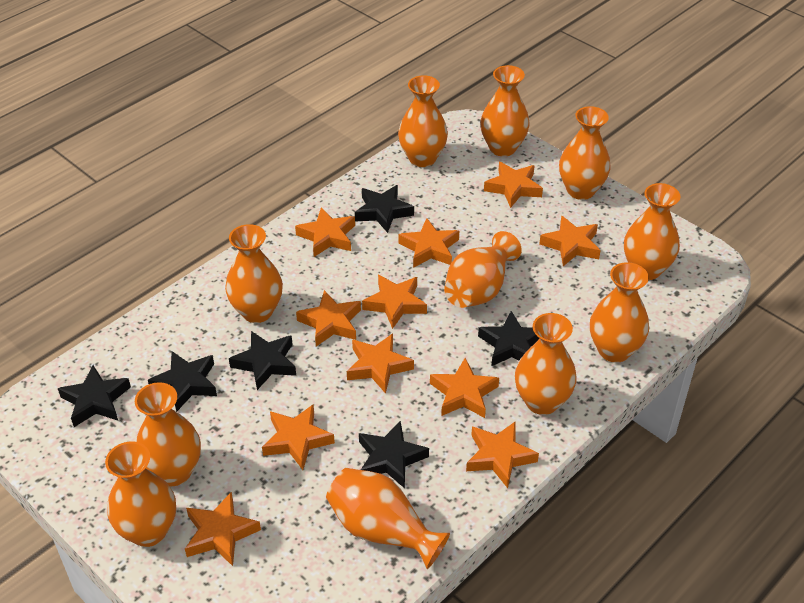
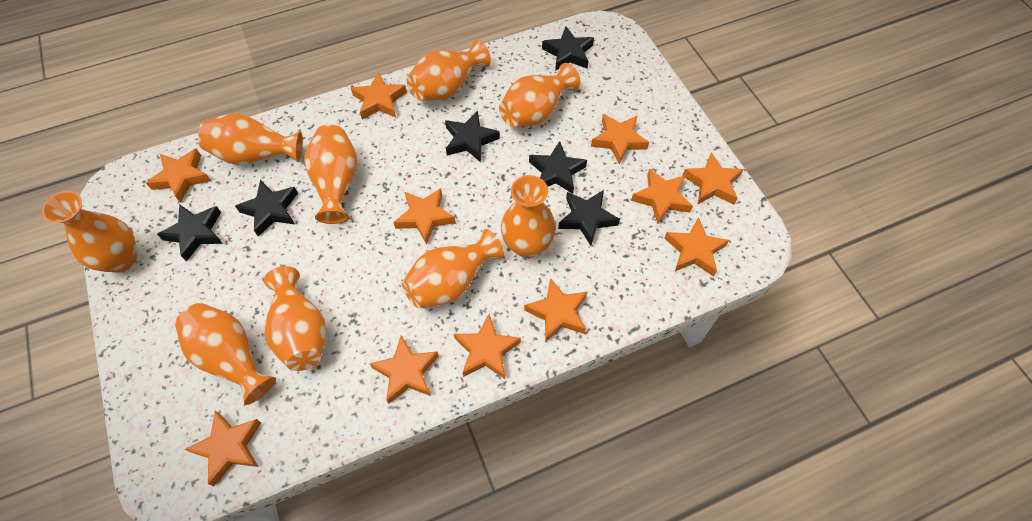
orange vase: 11 -> 9

